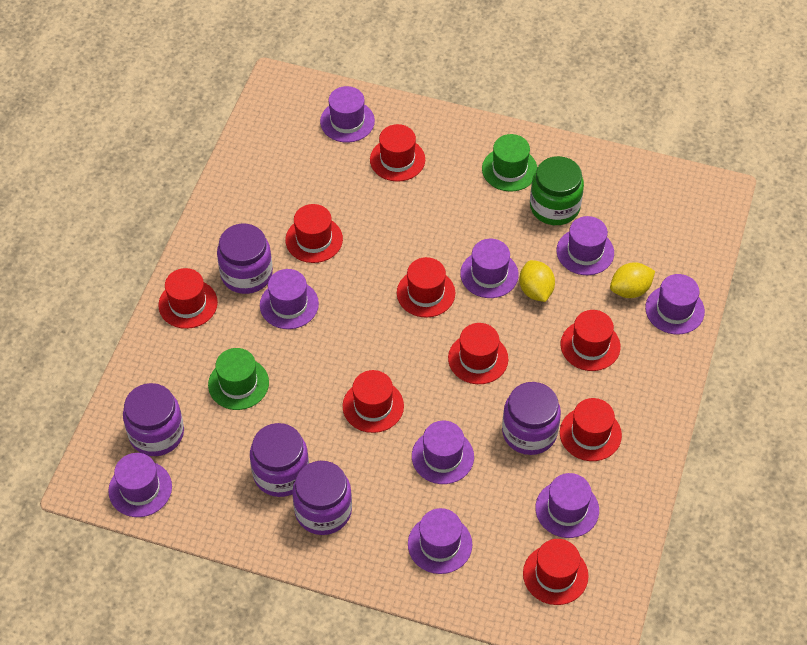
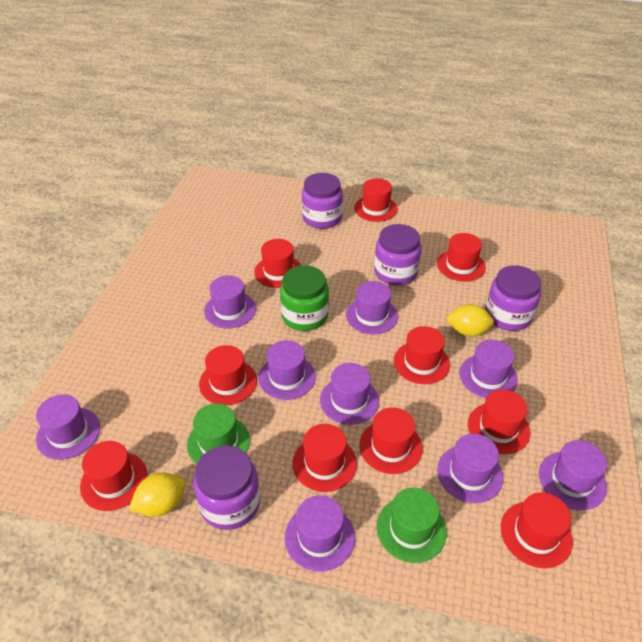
purple jar: 5 -> 4
red hat: 9 -> 10

